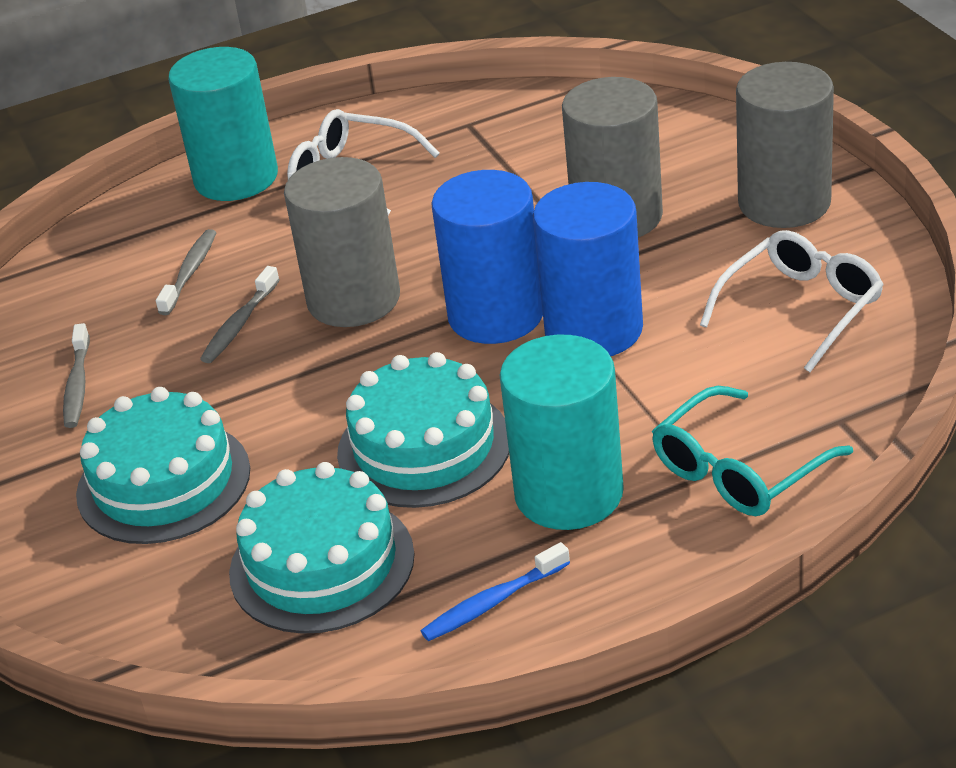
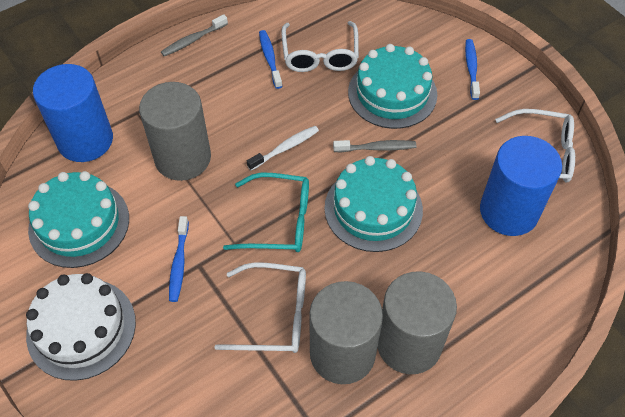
blue toothbrush: 1 -> 3
grey toothbrush: 3 -> 2
turquoise cylinder: 2 -> 0
white cake: 0 -> 1
white glasses: 2 -> 3
white toothbrush: 0 -> 1

